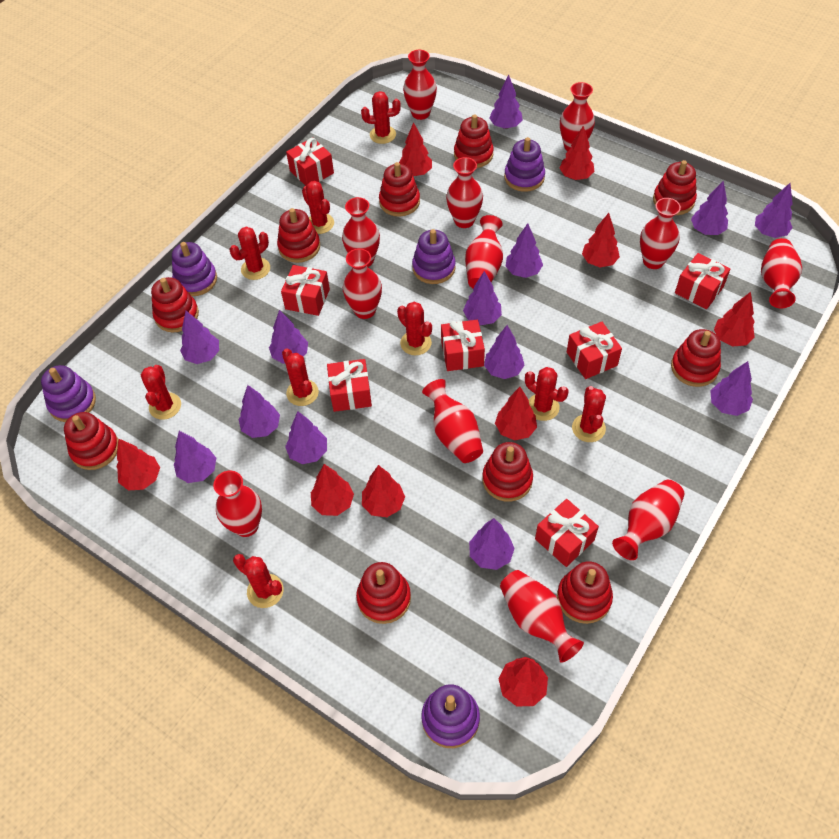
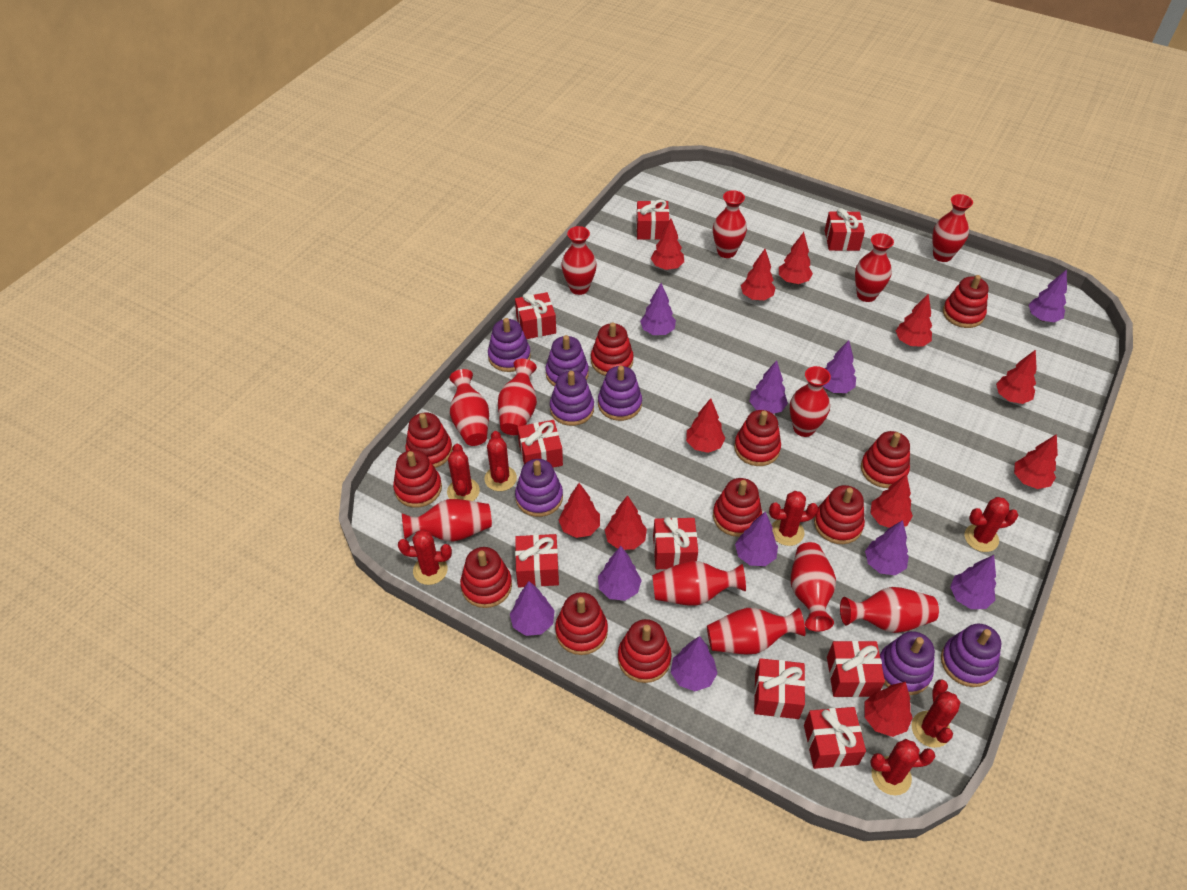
purple stacking toy: 5 -> 7
purple tree: 13 -> 10
red cactus: 9 -> 7
red gift: 7 -> 9
red stacking toy: 10 -> 11
red tree: 9 -> 11

